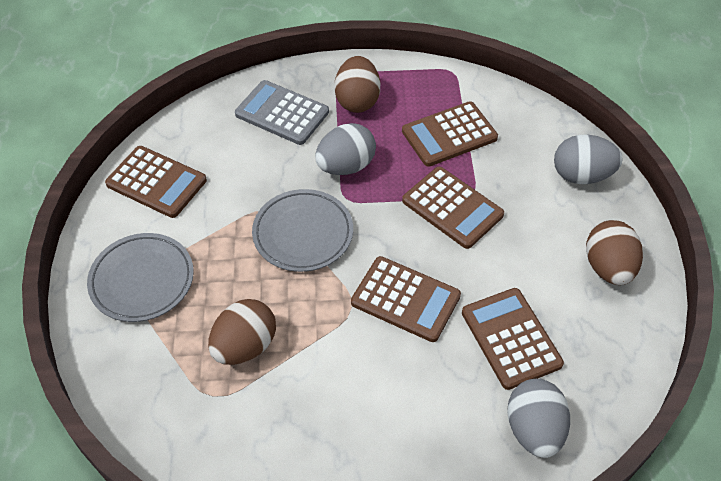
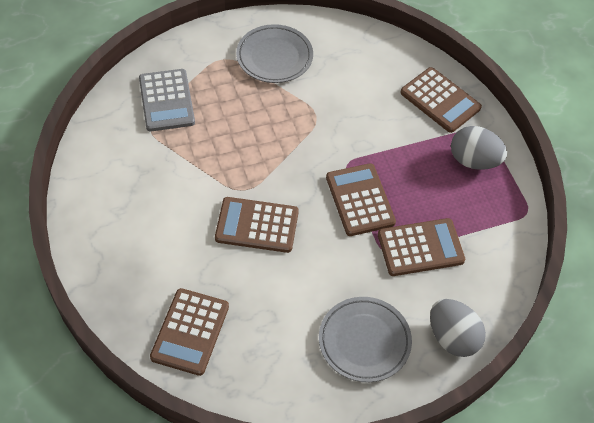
brown egg: 3 -> 0
grey egg: 3 -> 2

